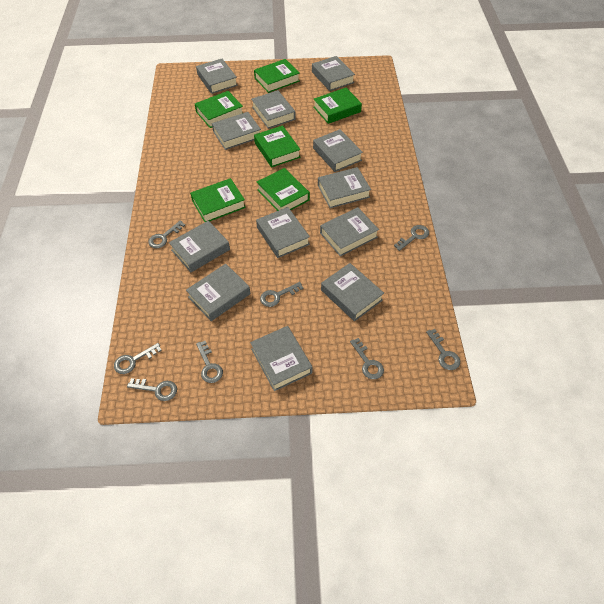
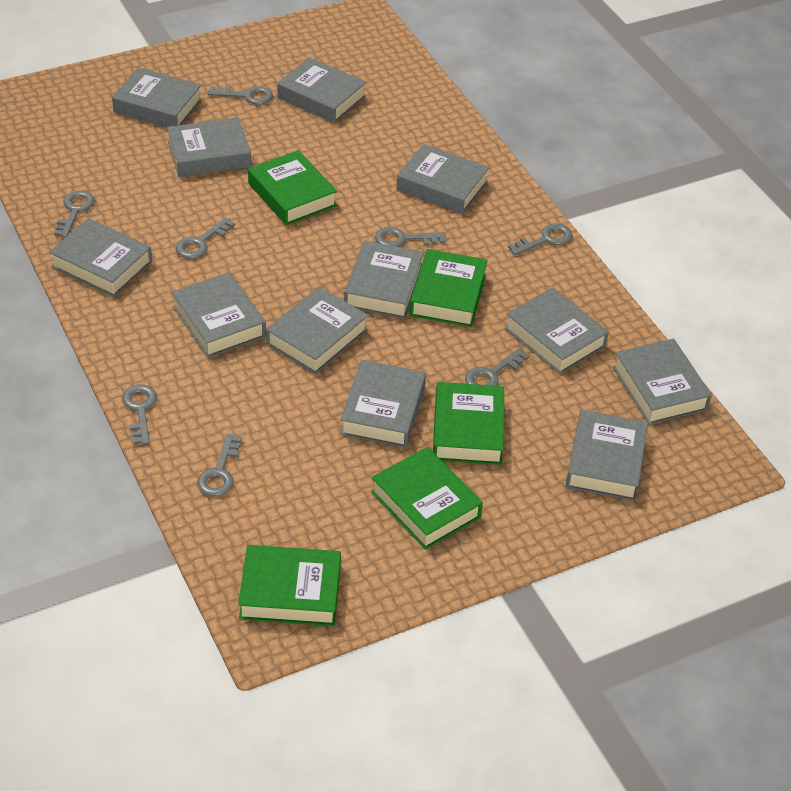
green book: 6 -> 5

